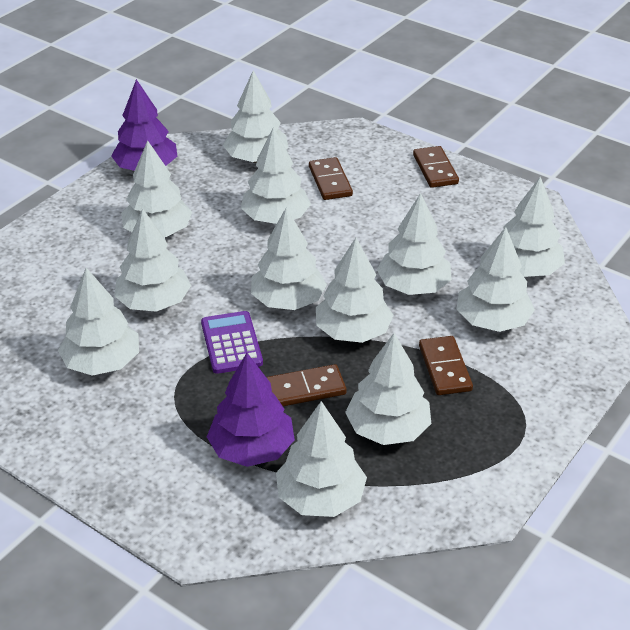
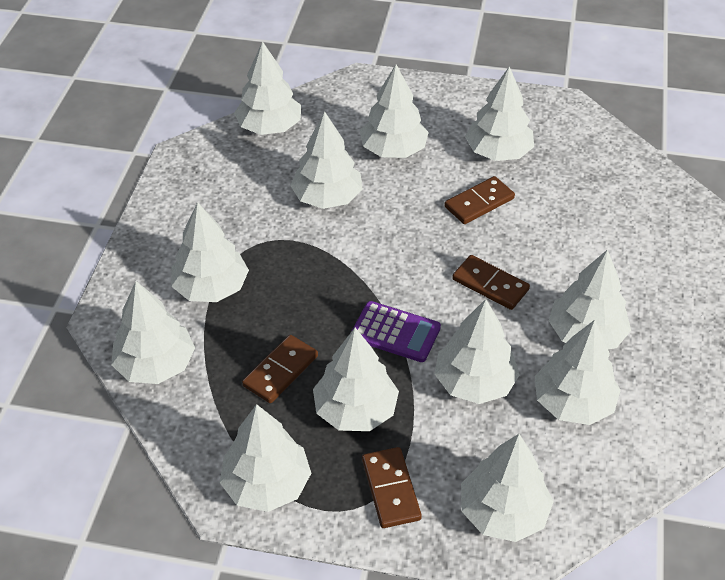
purple tree: 2 -> 0

